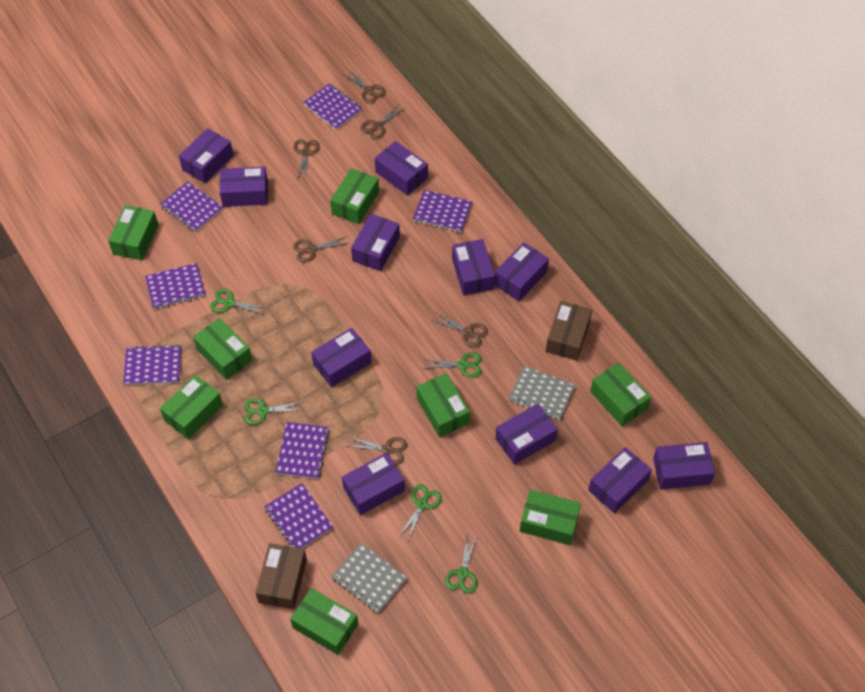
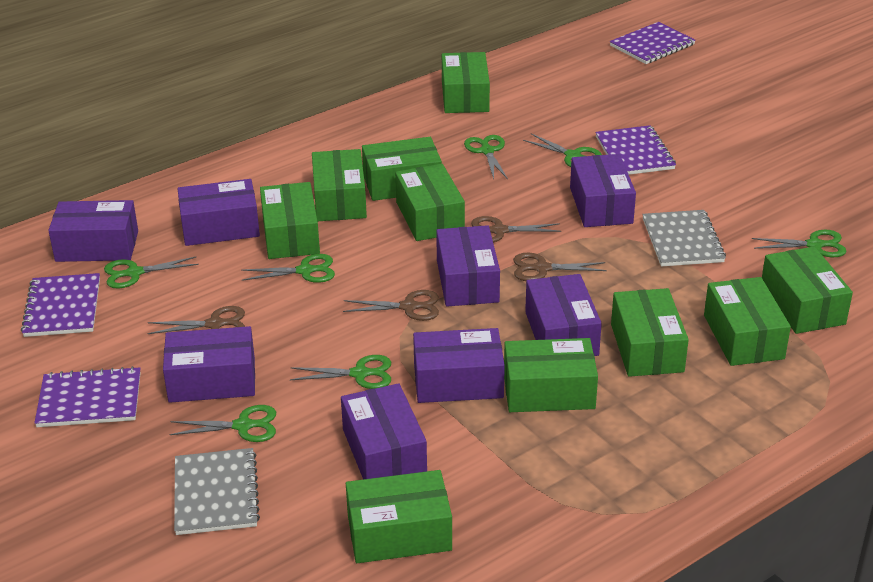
brown box: 2 -> 0
brown scissors: 6 -> 4
green box: 8 -> 10
green scissors: 5 -> 7
purple box: 11 -> 8
purple notebook: 7 -> 4

